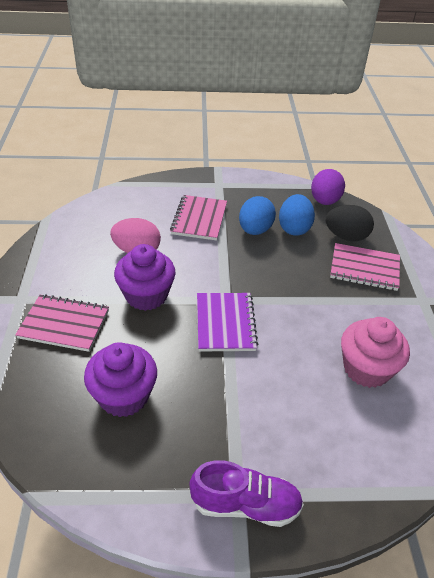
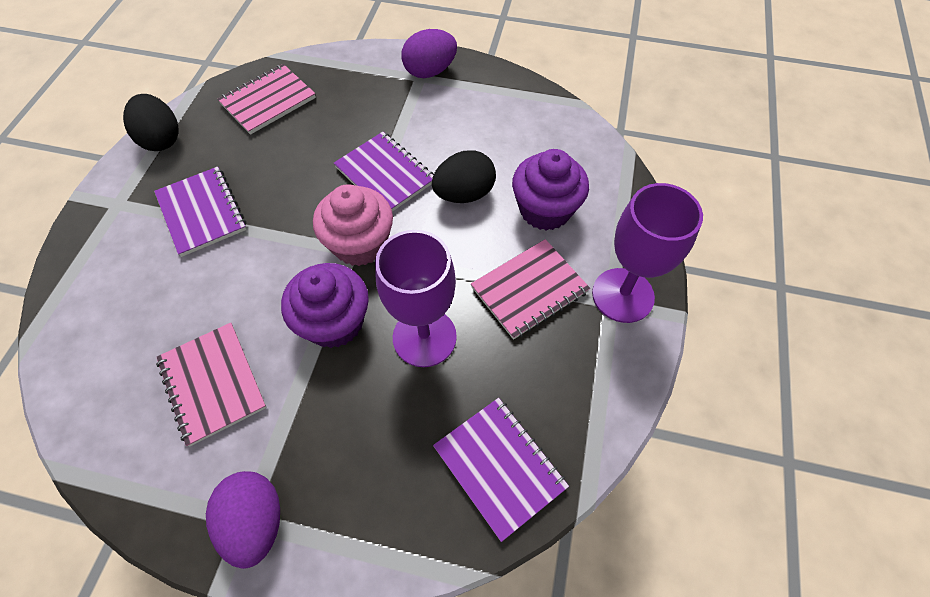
black egg: 1 -> 2
blue egg: 2 -> 0
pink egg: 1 -> 0
purple egg: 1 -> 2
purple goblet: 0 -> 2
purple notebook: 1 -> 3
purple shoe: 1 -> 0

